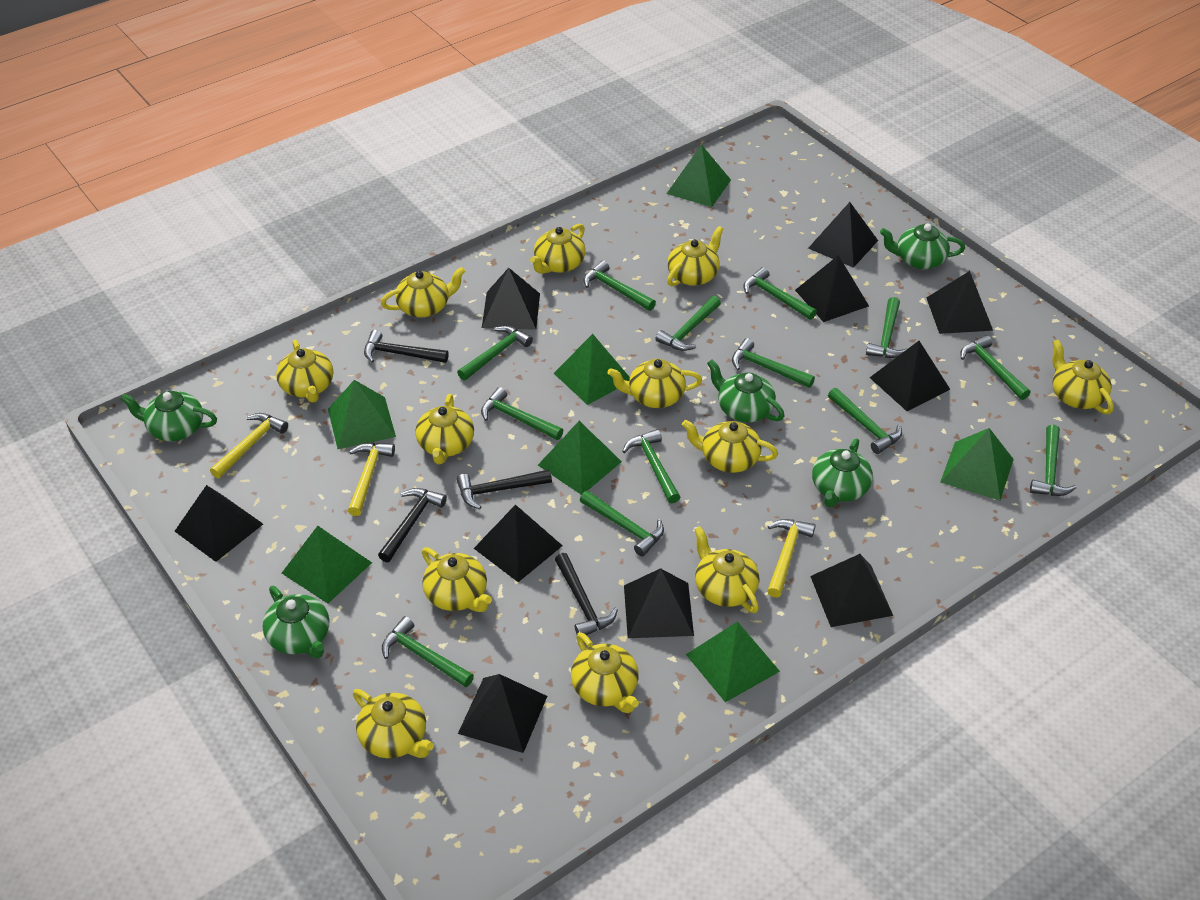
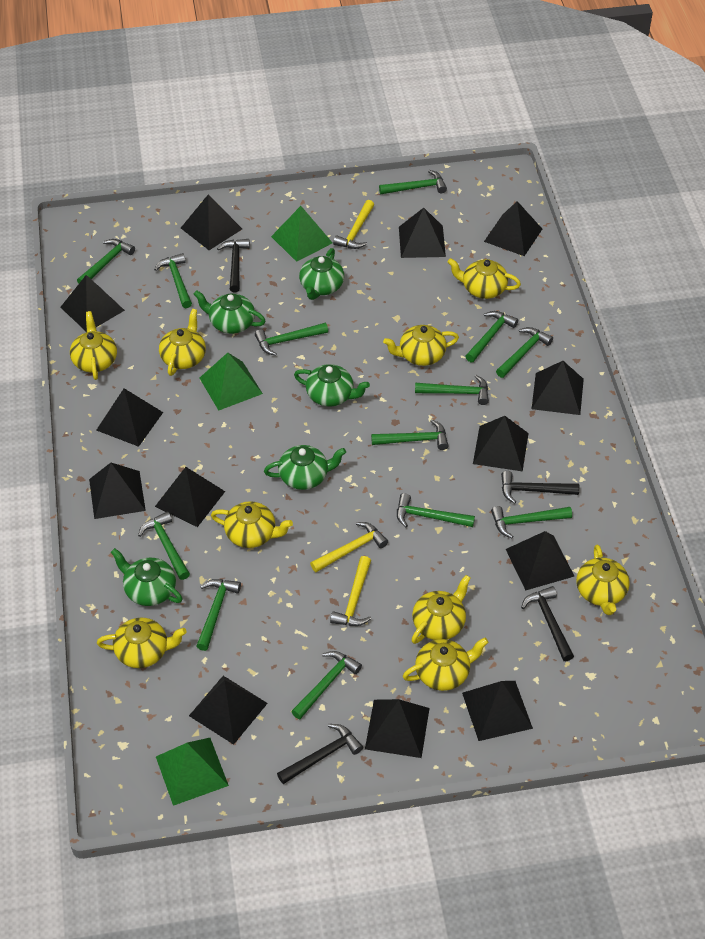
black pyramid: 10 -> 13
green pyramid: 7 -> 3
yellow teapot: 12 -> 9

